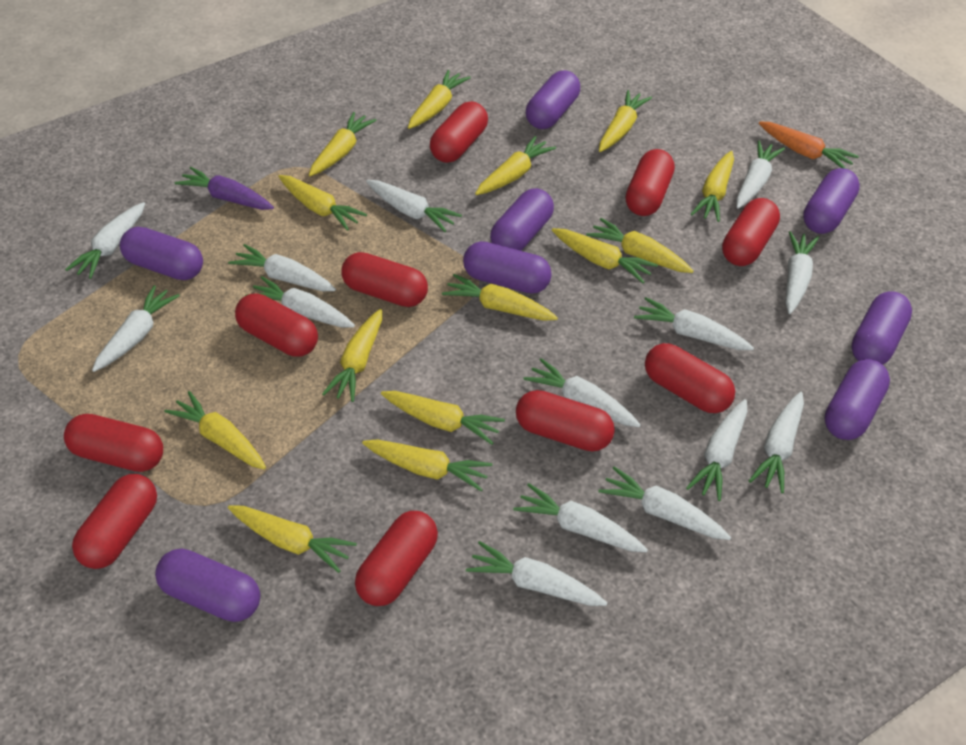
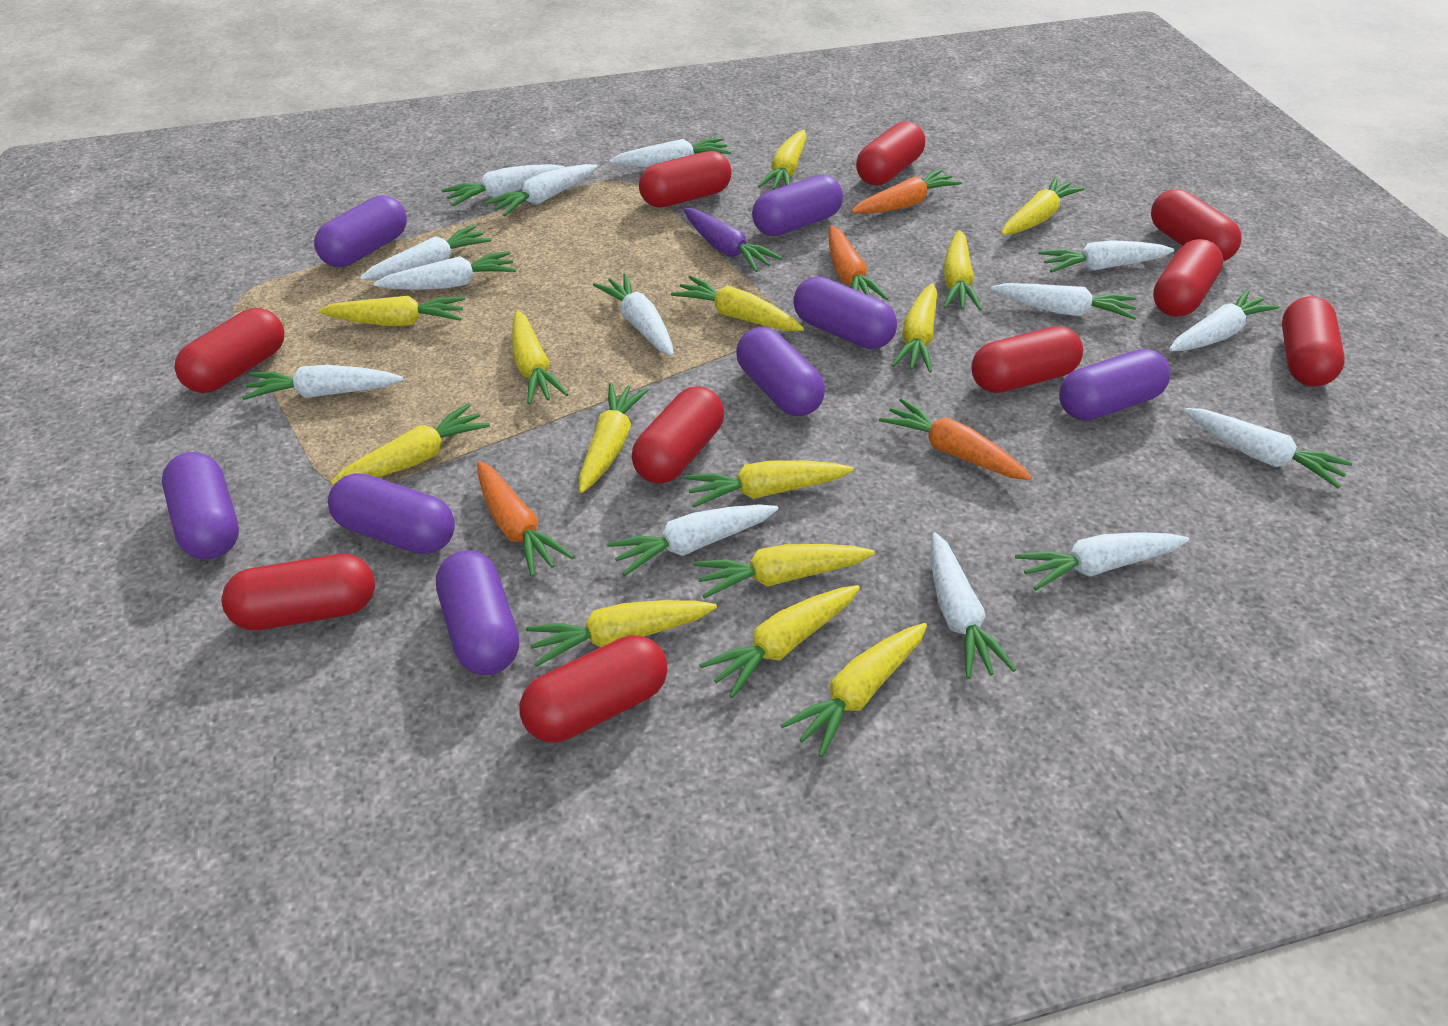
orange carrot: 1 -> 4

